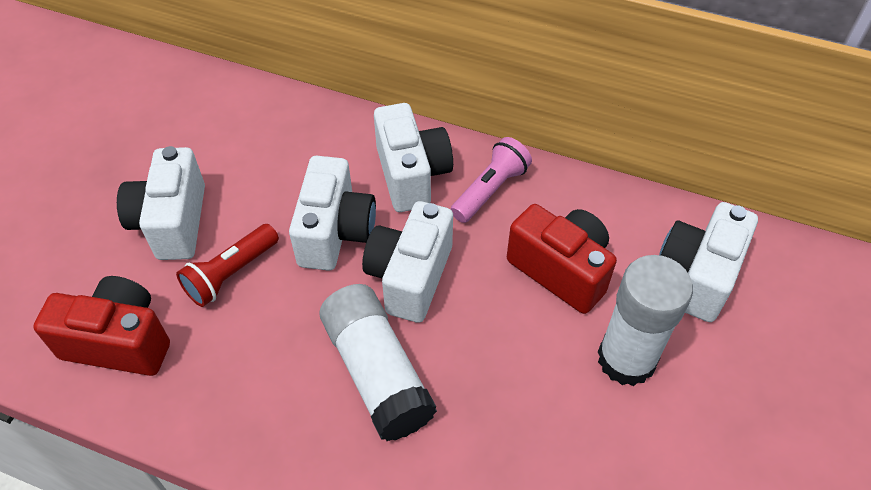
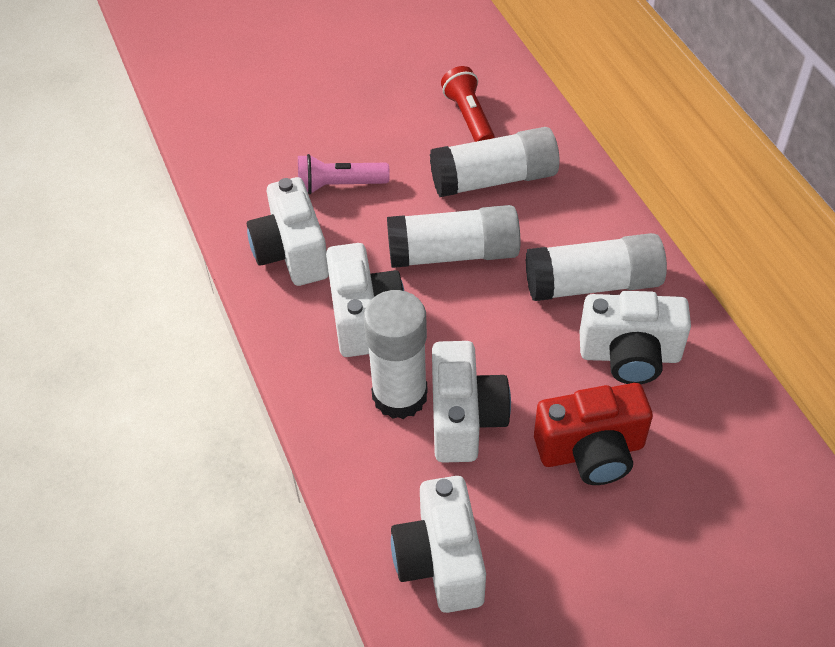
red camera: 2 -> 1
white glue stick: 2 -> 4

